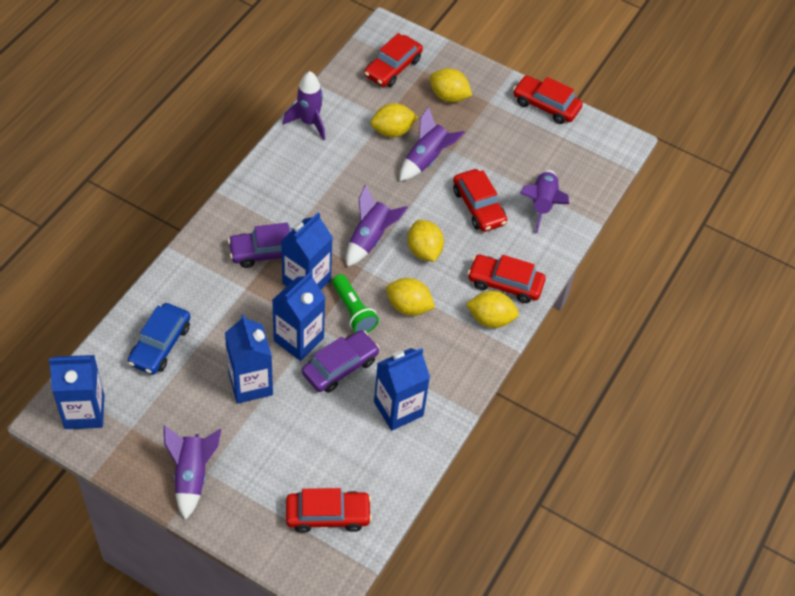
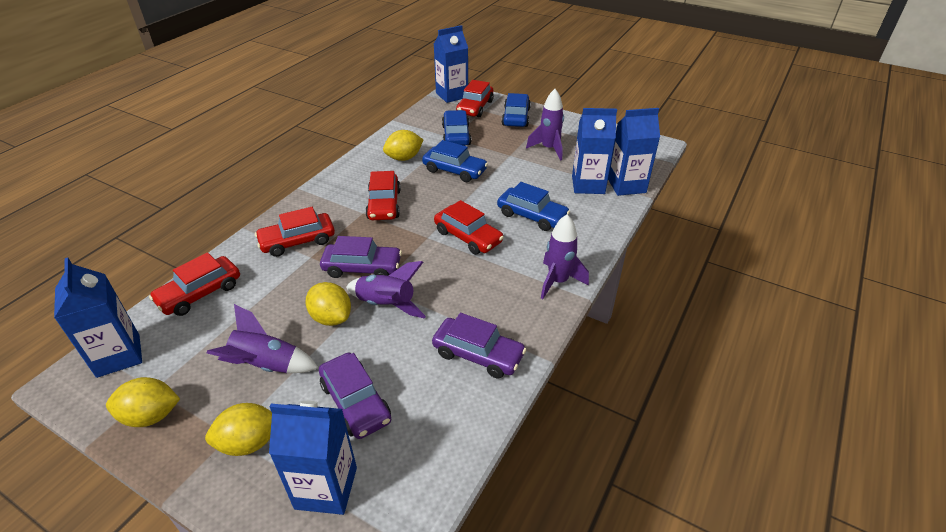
blue car: 1 -> 4
green flashlight: 1 -> 0
purple car: 2 -> 3
purple rocket: 5 -> 4
yellow lemon: 5 -> 4

